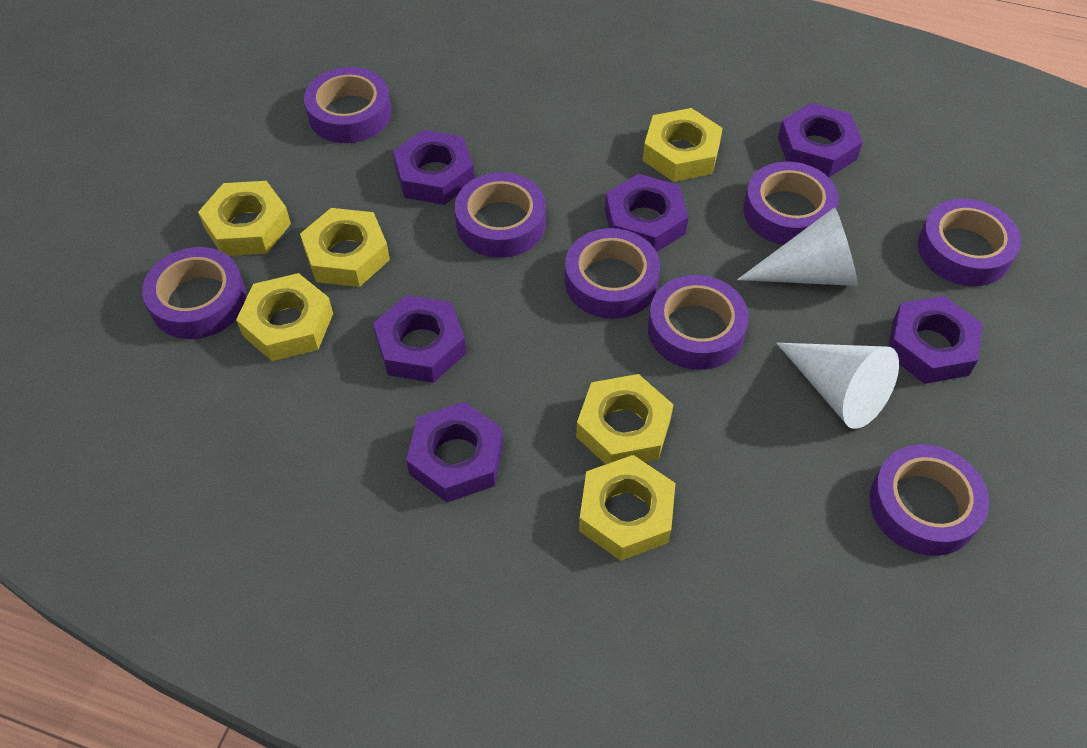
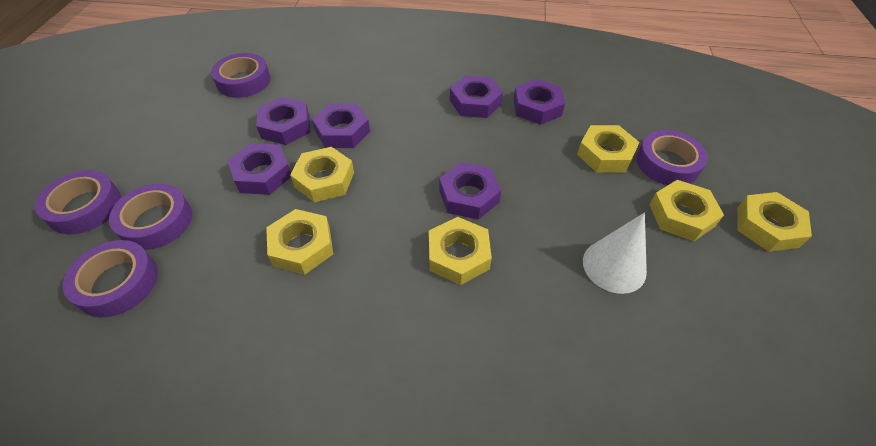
purple tape: 8 -> 5
white cone: 2 -> 1

